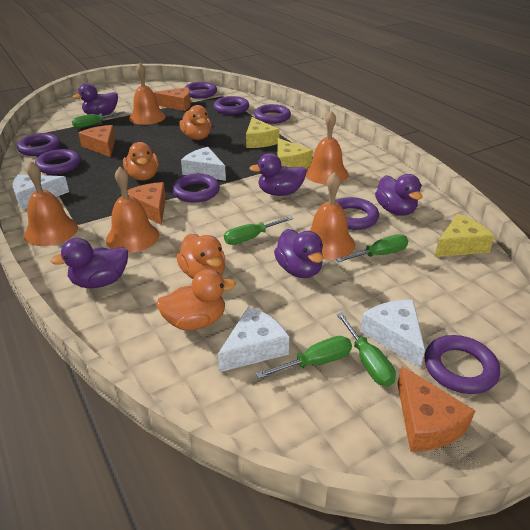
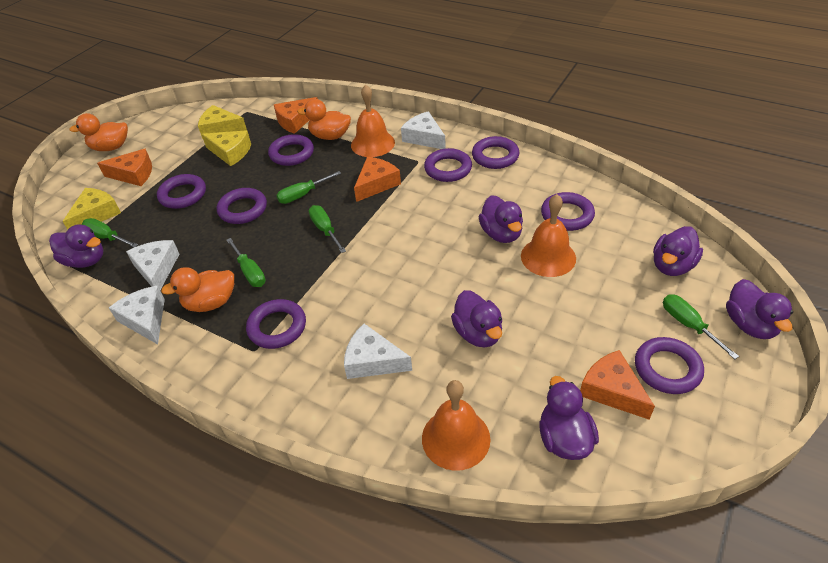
orange bell: 5 -> 3
orange duck: 4 -> 3
purple duck: 5 -> 6

